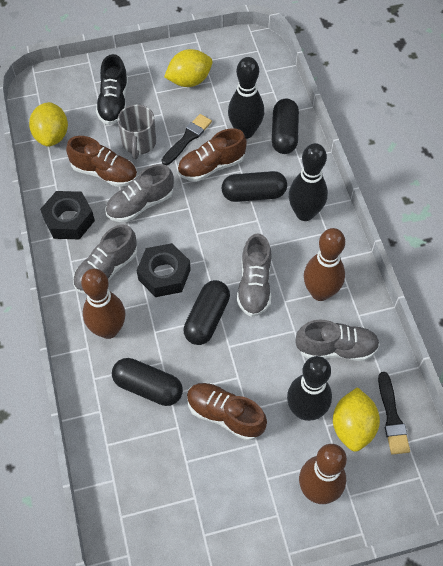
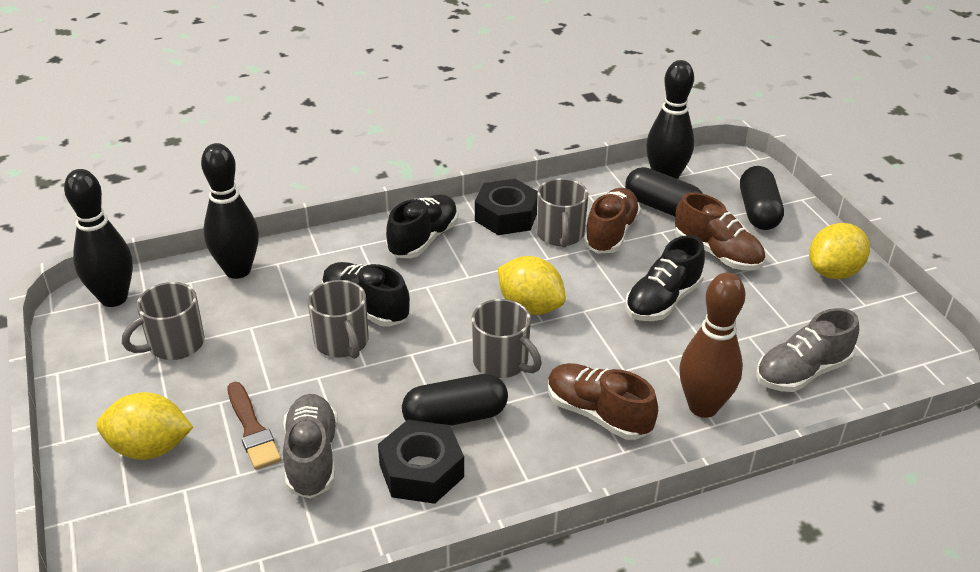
black brush: 2 -> 0
black capsule: 4 -> 3
black shoe: 1 -> 3
brown bowling pin: 3 -> 1
brown brush: 0 -> 1
grey mug: 1 -> 4
grey shoe: 4 -> 2

